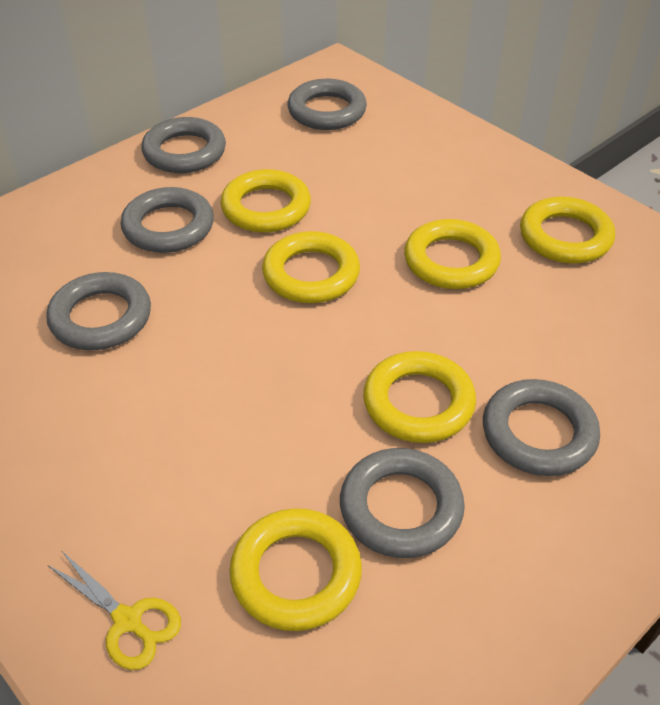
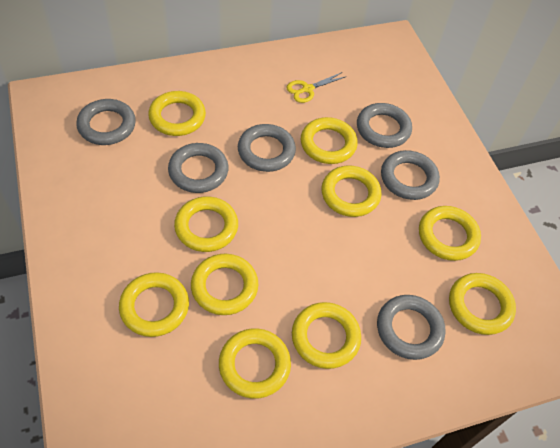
yellow ring: 6 -> 10

